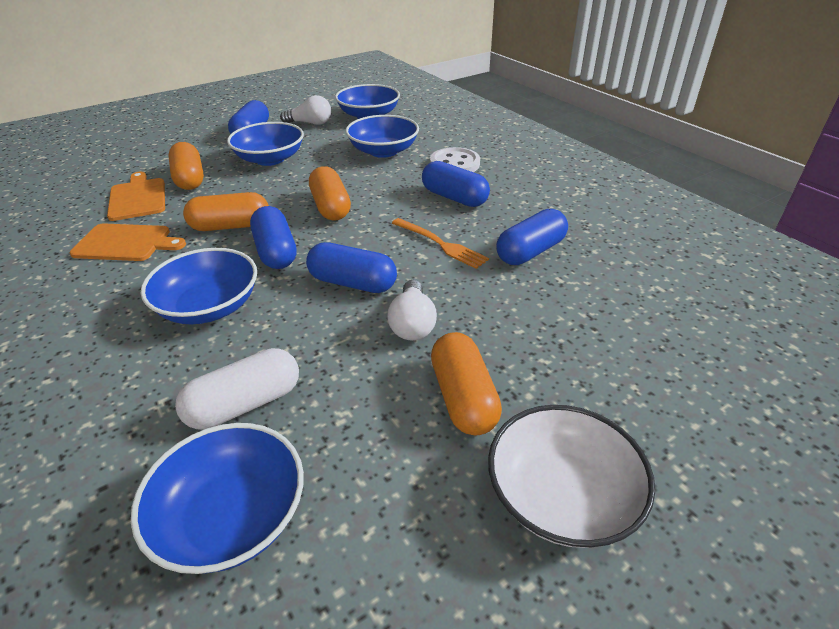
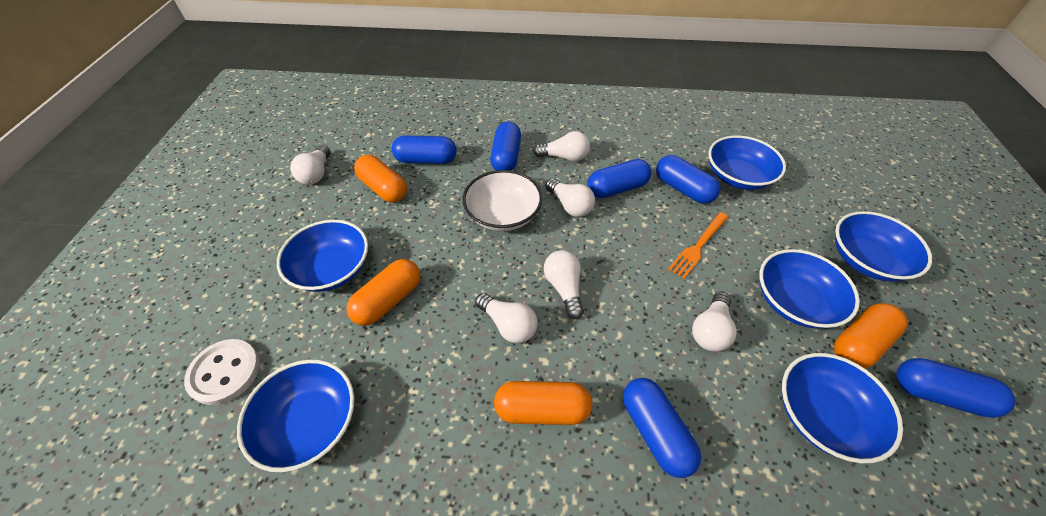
blue bowl: 5 -> 6
blue capsule: 5 -> 6
orange cutting board: 2 -> 0
white capsule: 1 -> 0
white light bulb: 2 -> 6

